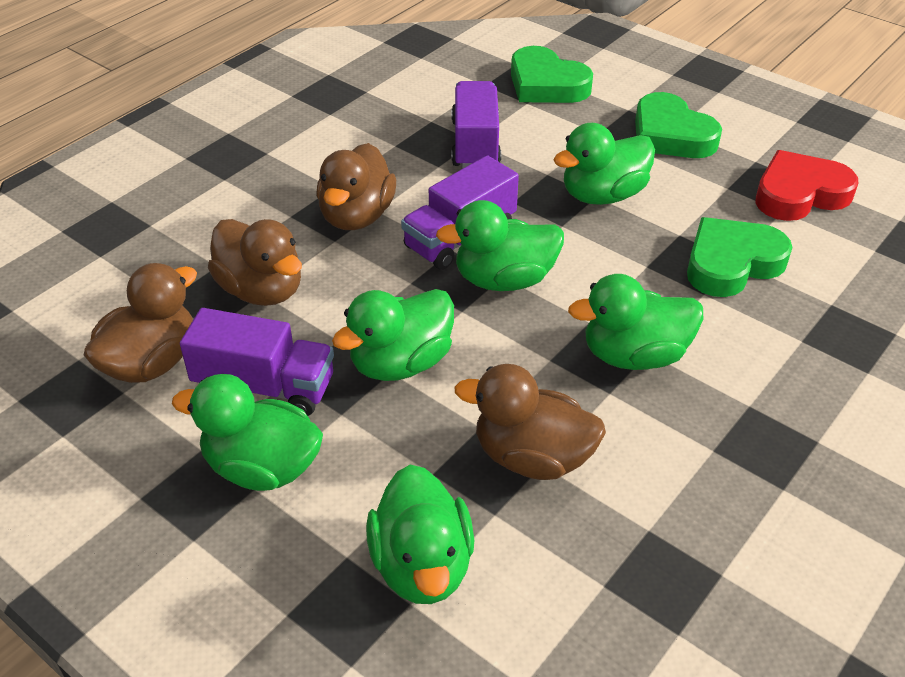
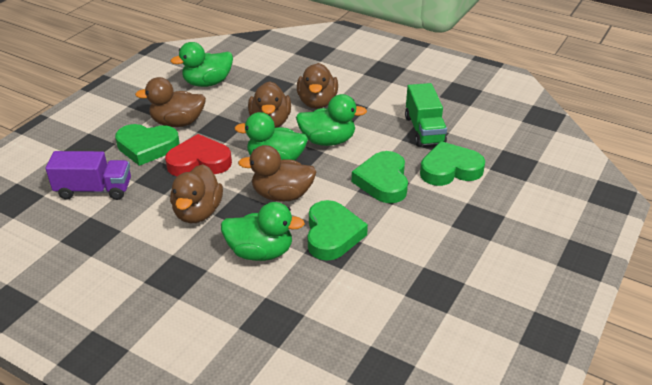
brown duck: 4 -> 5
green duck: 6 -> 4
green heart: 3 -> 4
green truck: 0 -> 1
purple truck: 3 -> 1

